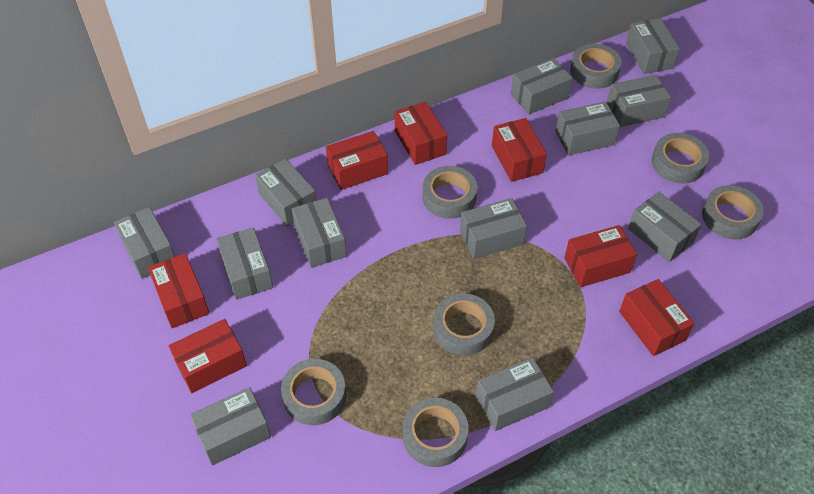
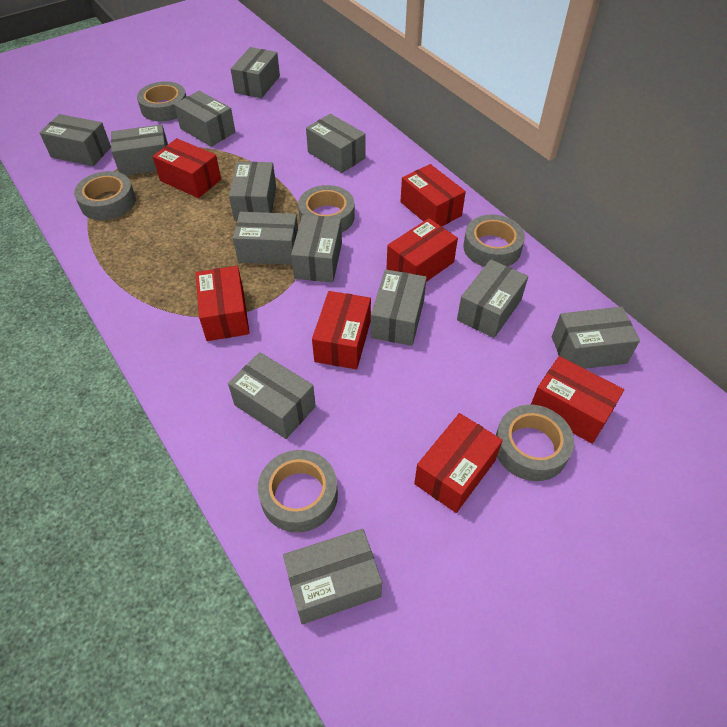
grey box: 12 -> 13
grey tape: 7 -> 6

